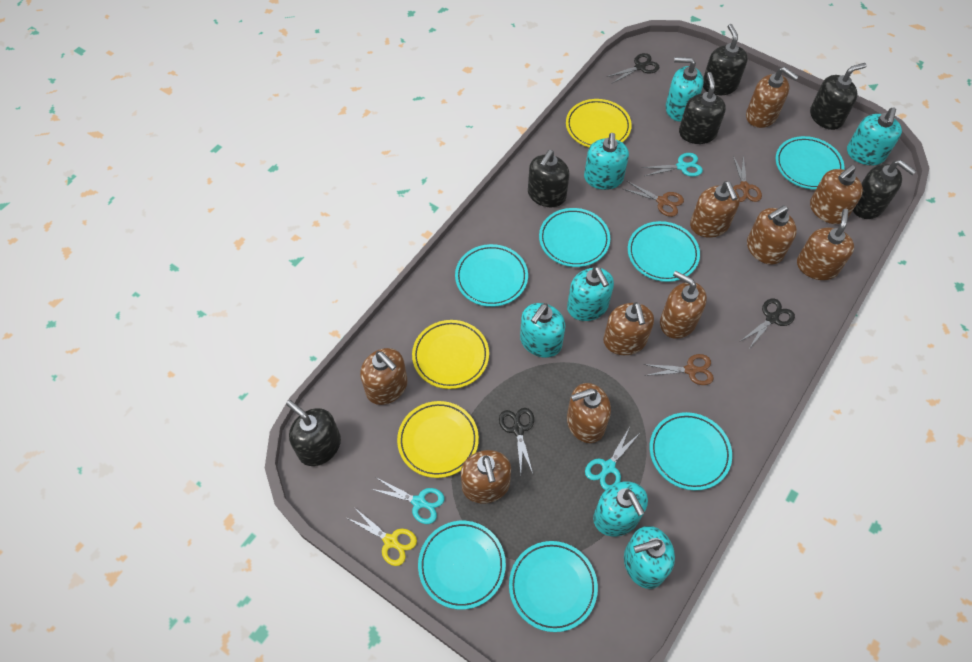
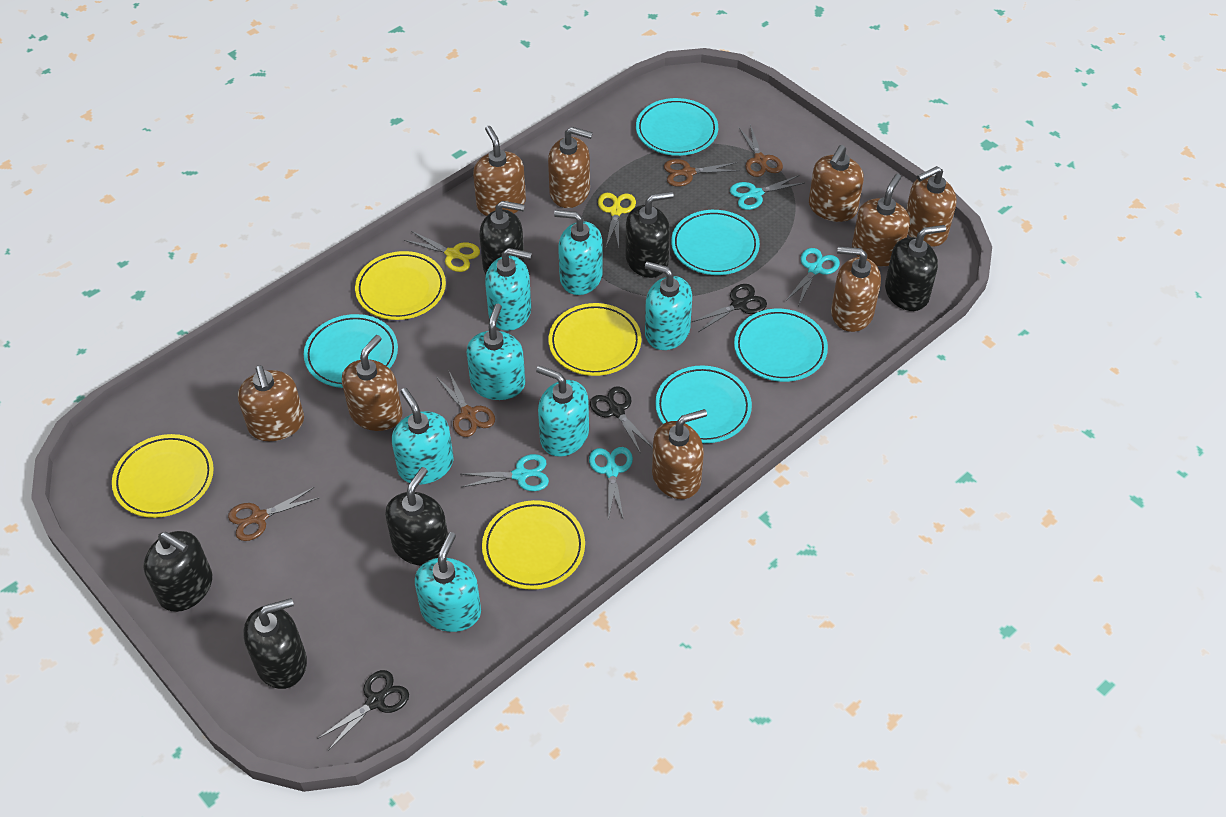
brown scissors: 3 -> 4
brown soap dispenser: 10 -> 9
turquoise plate: 7 -> 5
turquoise scissors: 3 -> 4
yellow plate: 3 -> 4
yellow scissors: 1 -> 2

